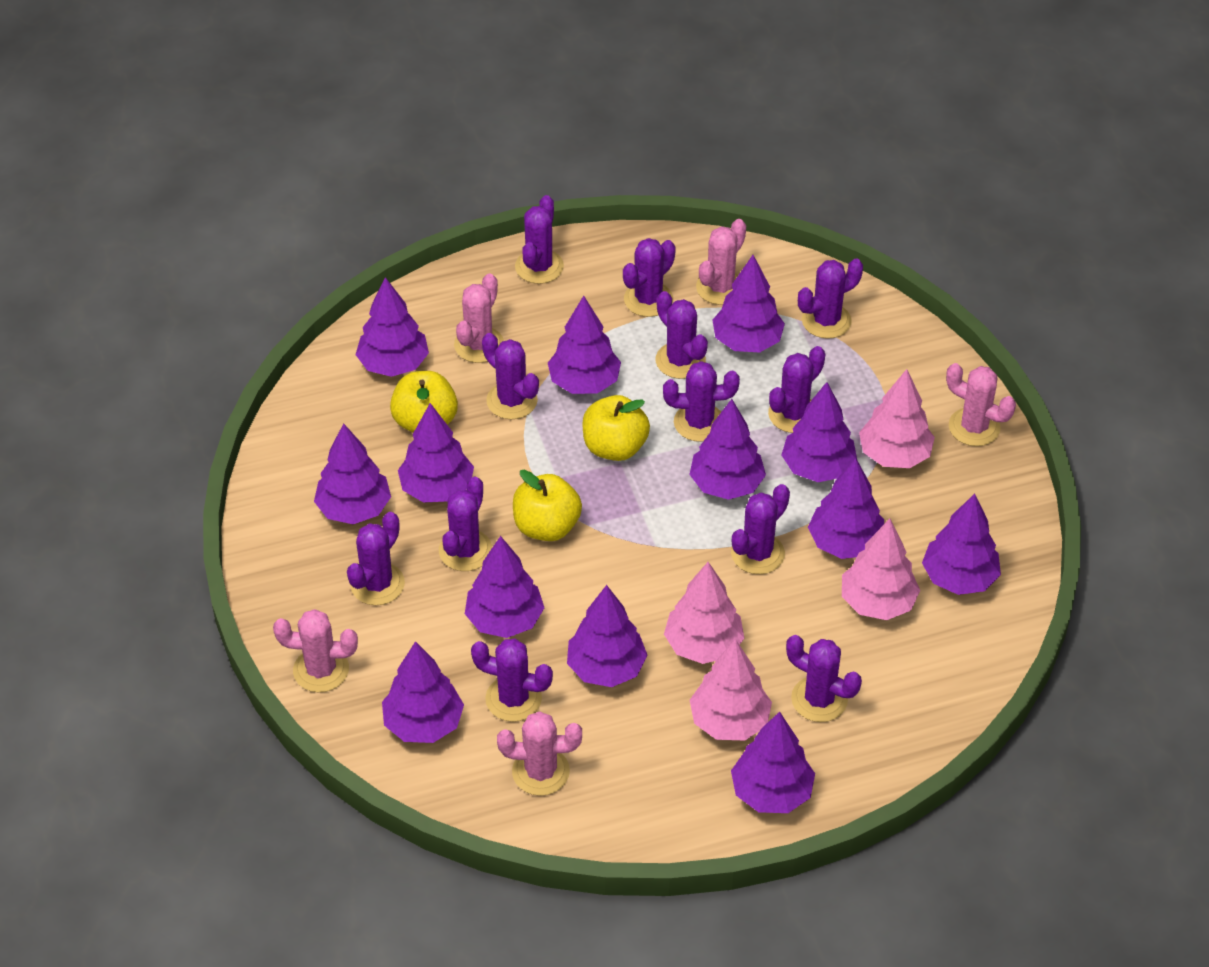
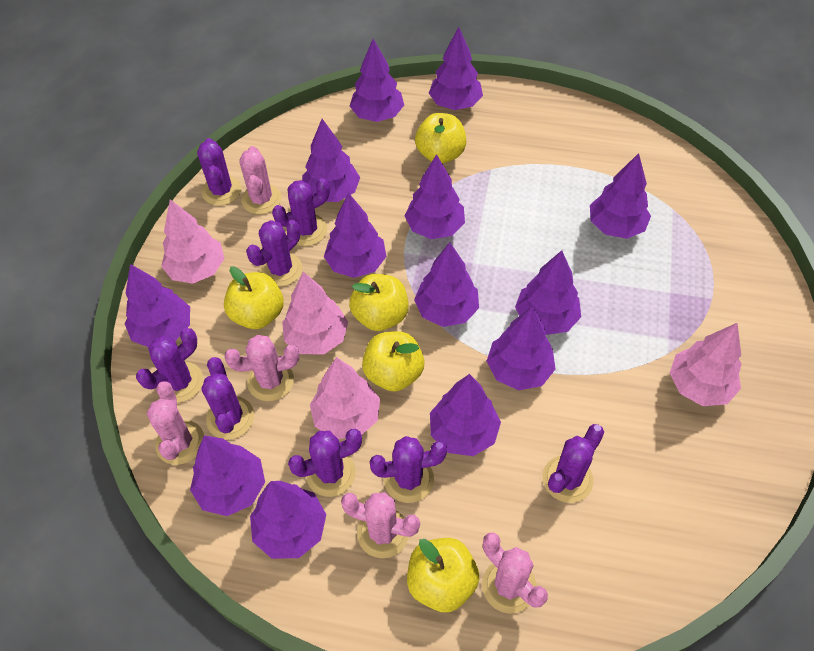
purple cactus: 12 -> 8
yellow apple: 3 -> 5

